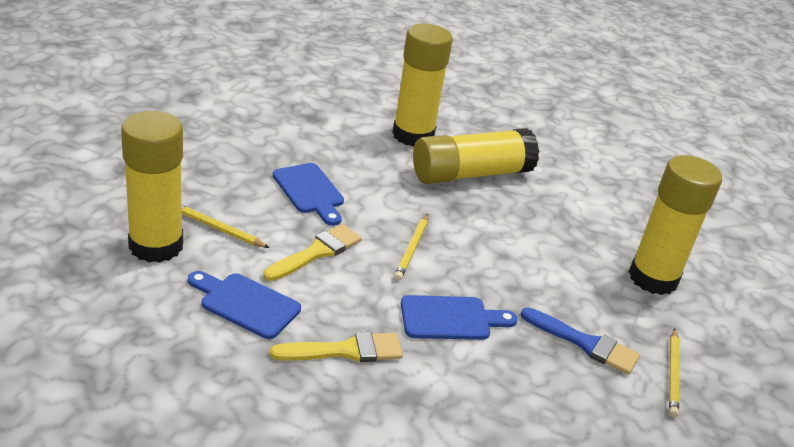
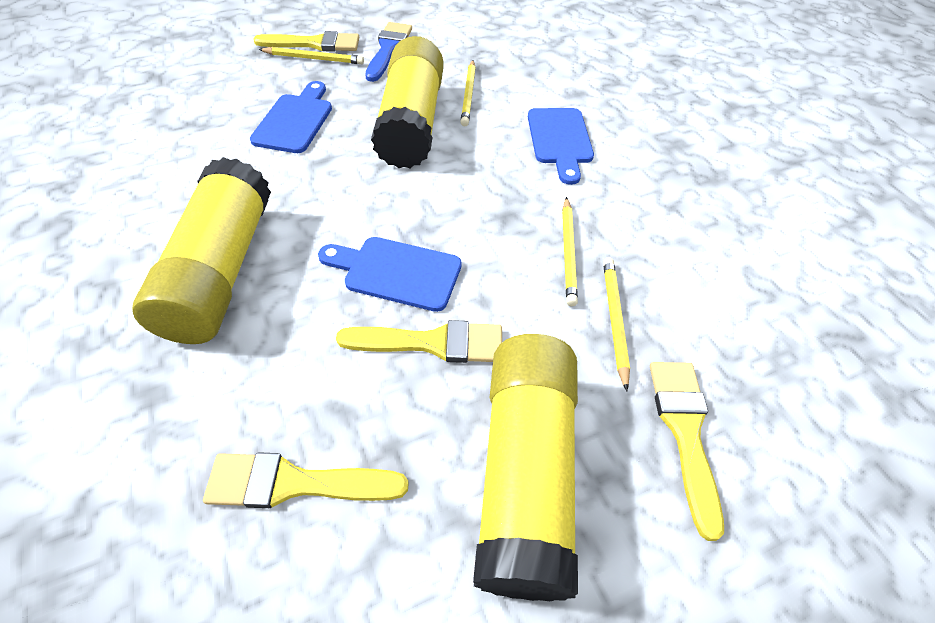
yellow brush: 2 -> 4
yellow glue stick: 4 -> 3
yellow pencil: 3 -> 4

